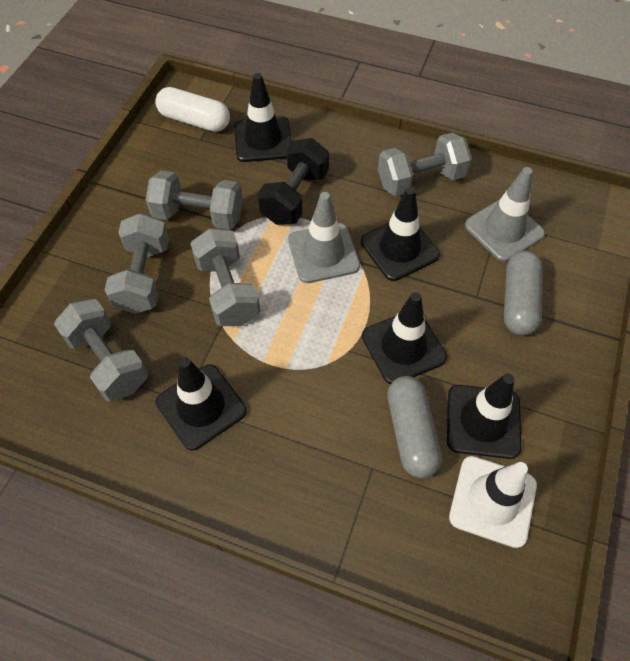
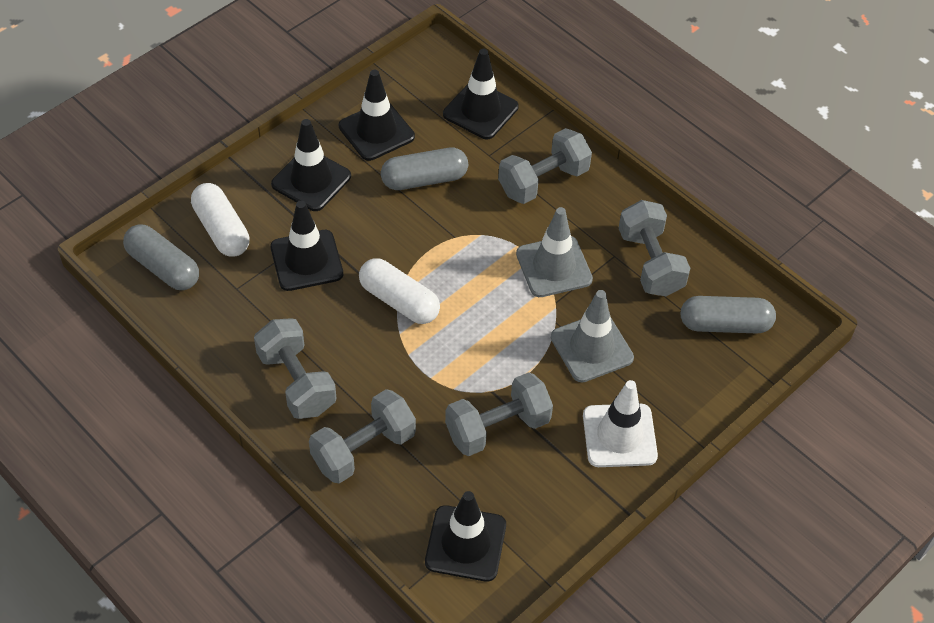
black dumbbell: 1 -> 0
grey capsule: 2 -> 3
white capsule: 1 -> 2

